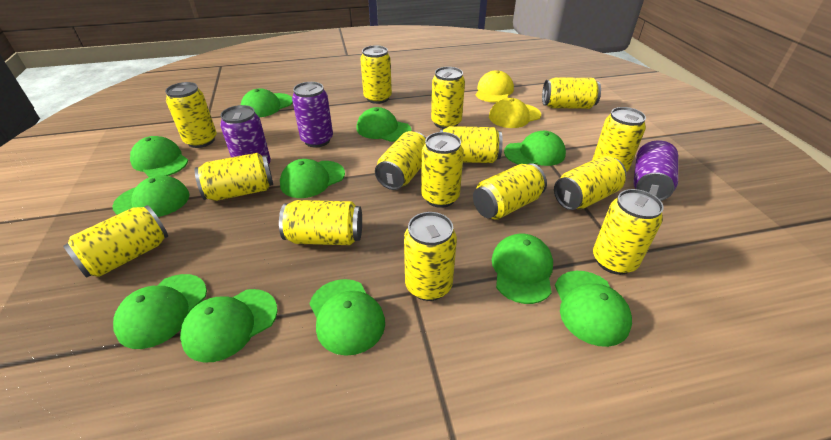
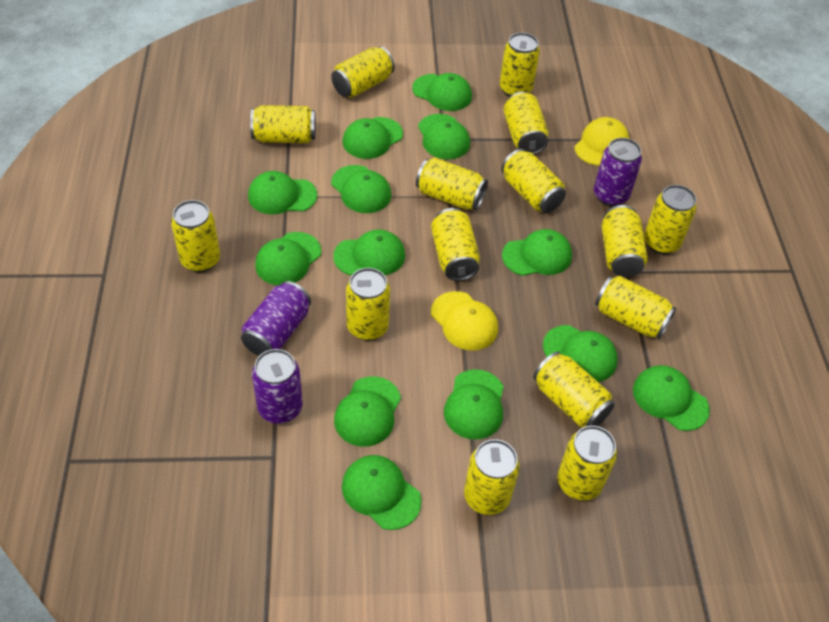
green cap: 11 -> 13

